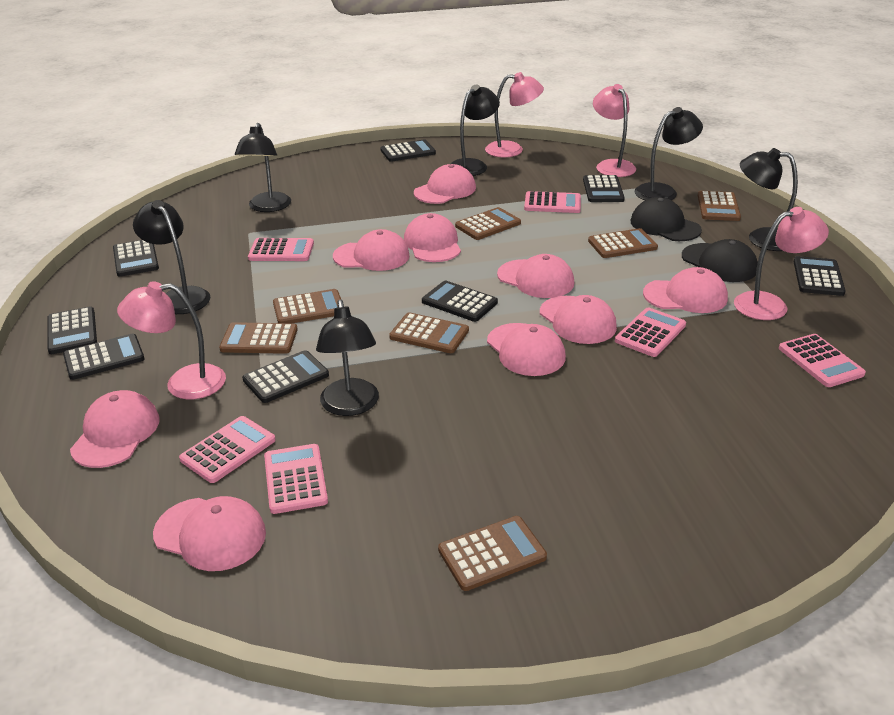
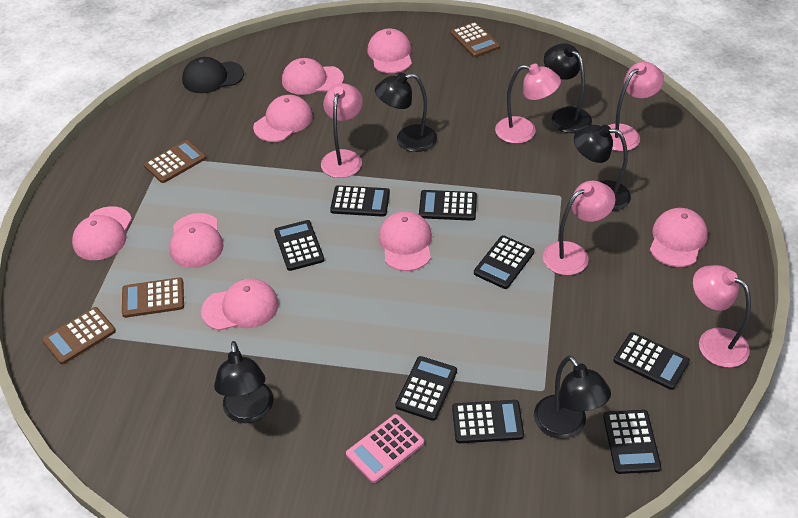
black cap: 2 -> 1
black lamp: 6 -> 5
brown calculator: 7 -> 4
pink calculator: 6 -> 1
pink cap: 9 -> 8
pink lamp: 4 -> 5

